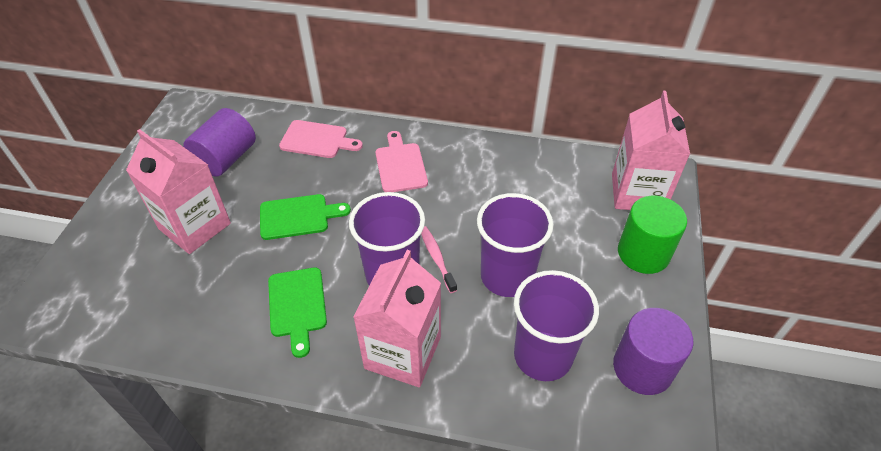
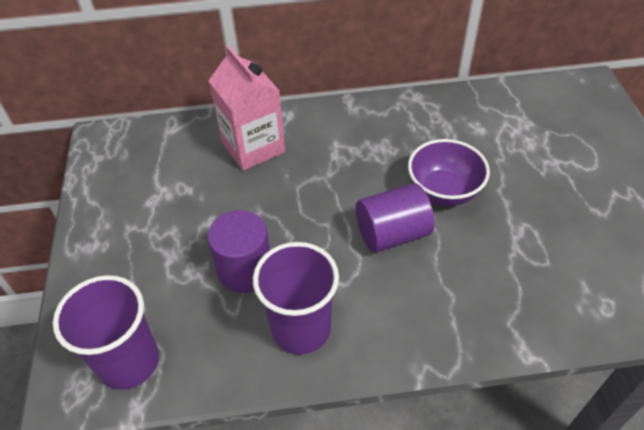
green cutting board: 2 -> 0
green cylinder: 1 -> 0
pink carton: 3 -> 1
pink cutting board: 2 -> 0
pink toothbrush: 1 -> 0
purple bowl: 0 -> 1
purple cup: 3 -> 2

